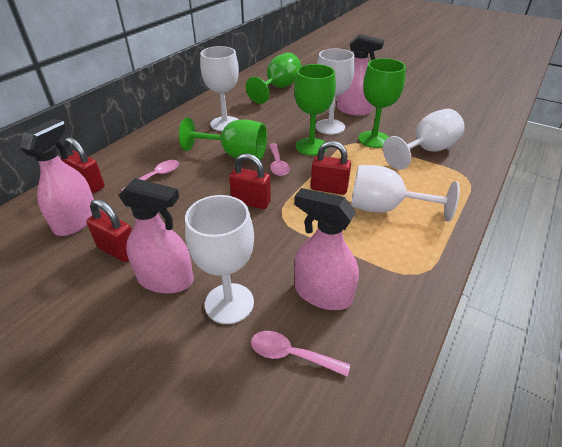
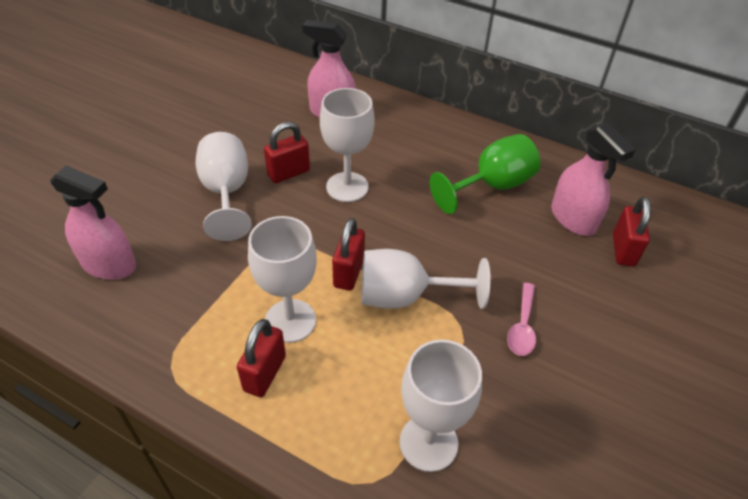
green goblet: 4 -> 1
pink spoon: 3 -> 1
pink spray bottle: 4 -> 3

